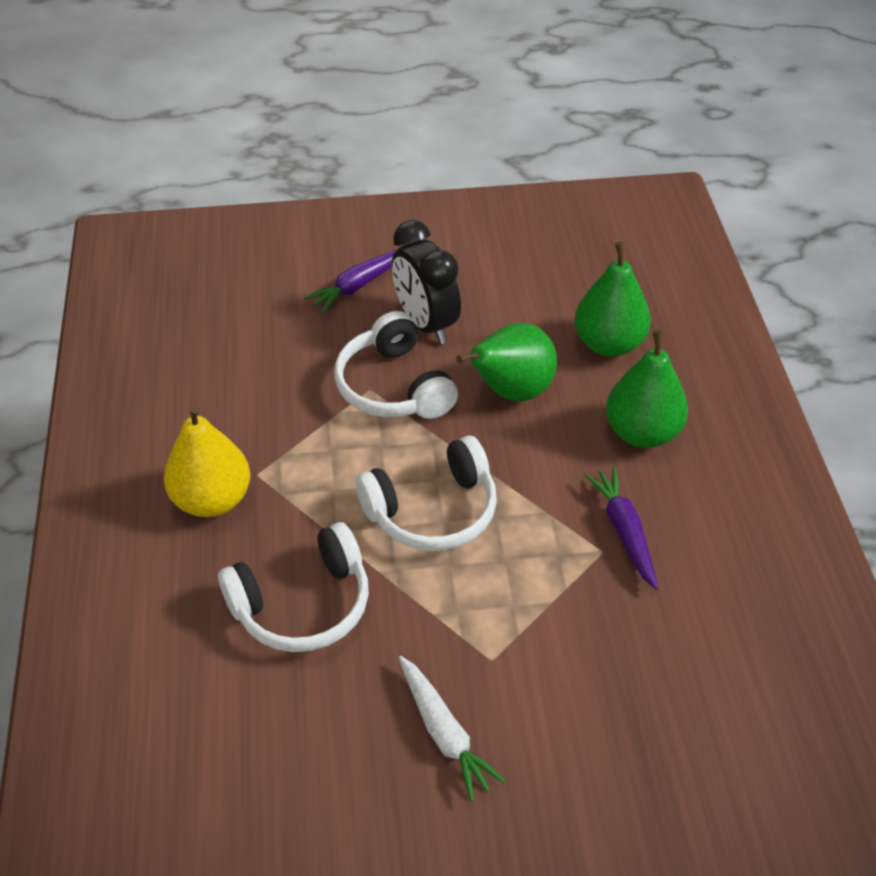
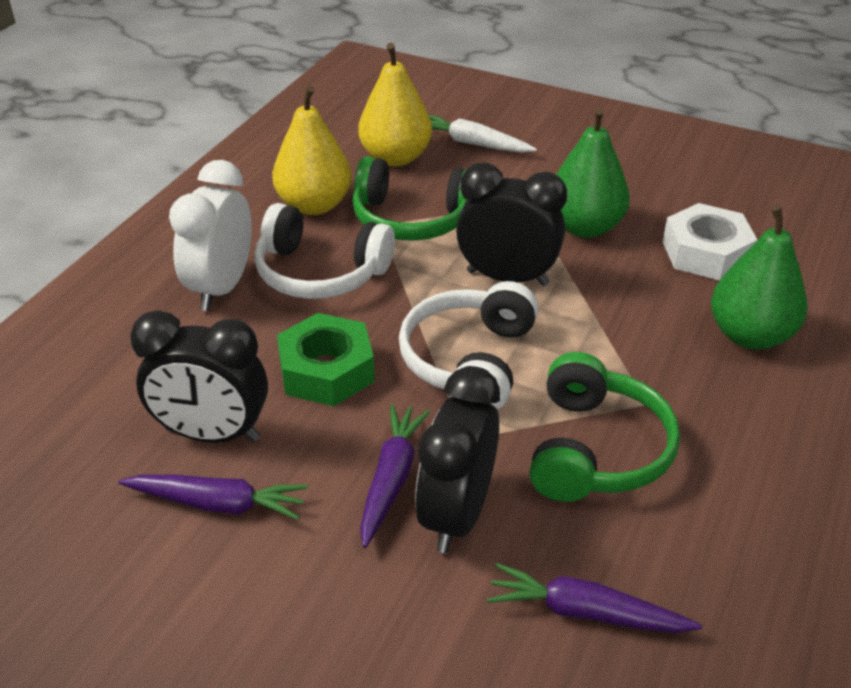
black clock: 1 -> 3
green headphones: 0 -> 2
green nut: 0 -> 1
green pear: 3 -> 2
purple carrot: 2 -> 3
white clock: 0 -> 1
white headphones: 3 -> 2
white nut: 0 -> 1
yellow pear: 1 -> 2

